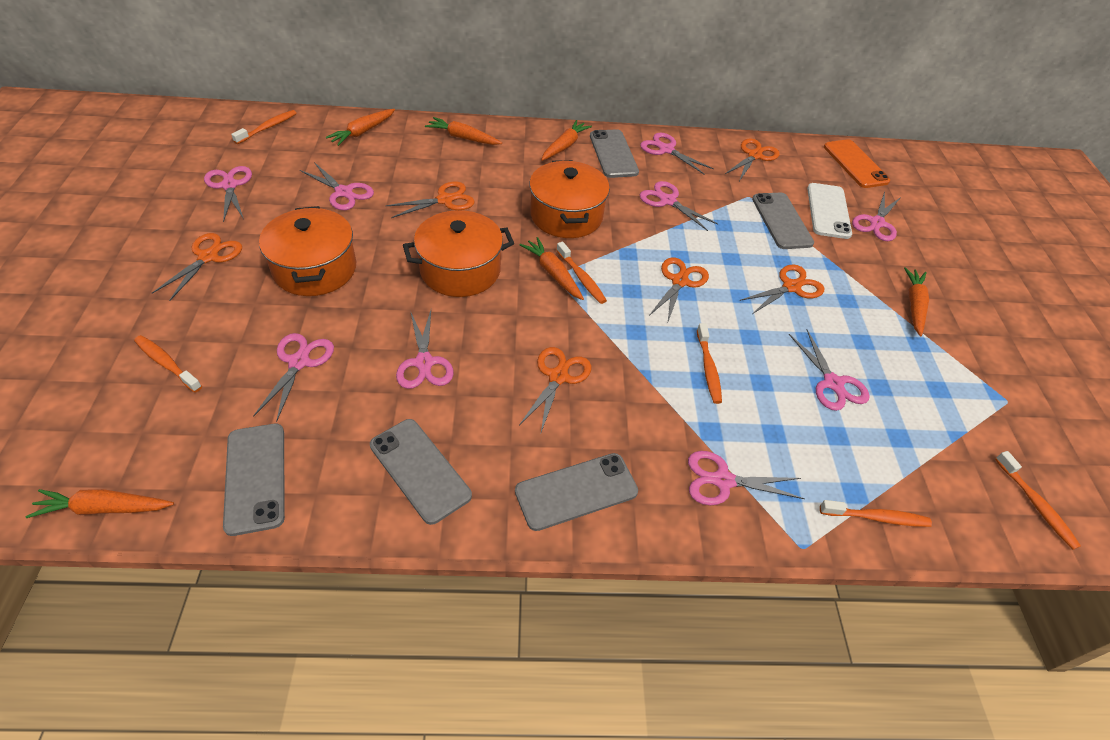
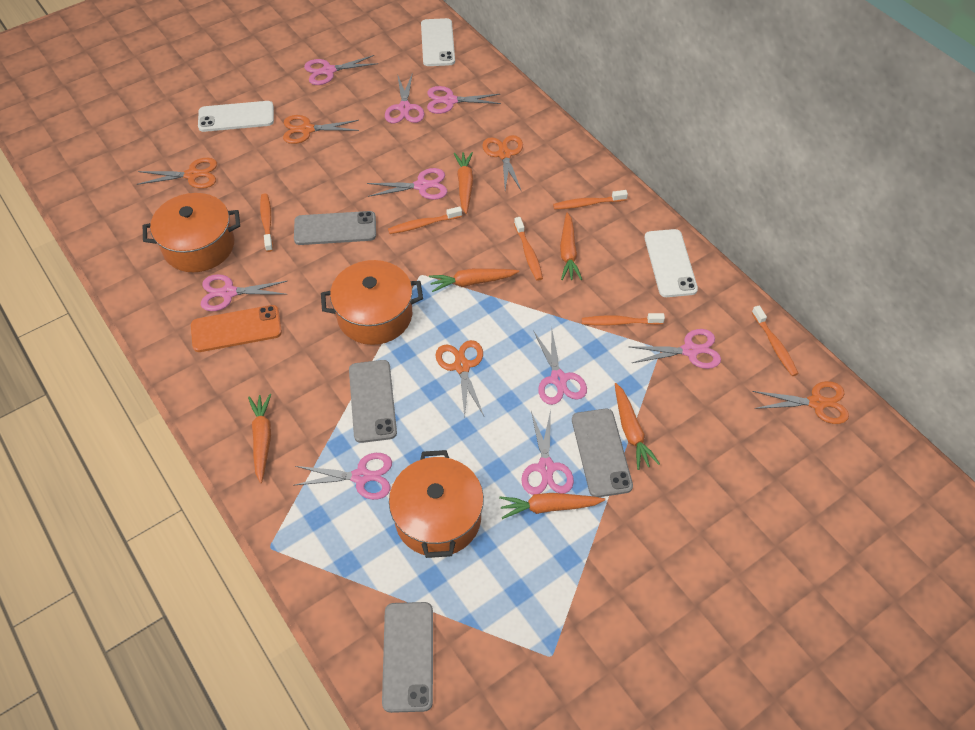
grey phone: 5 -> 4
orange scissors: 6 -> 5
white phone: 1 -> 3

